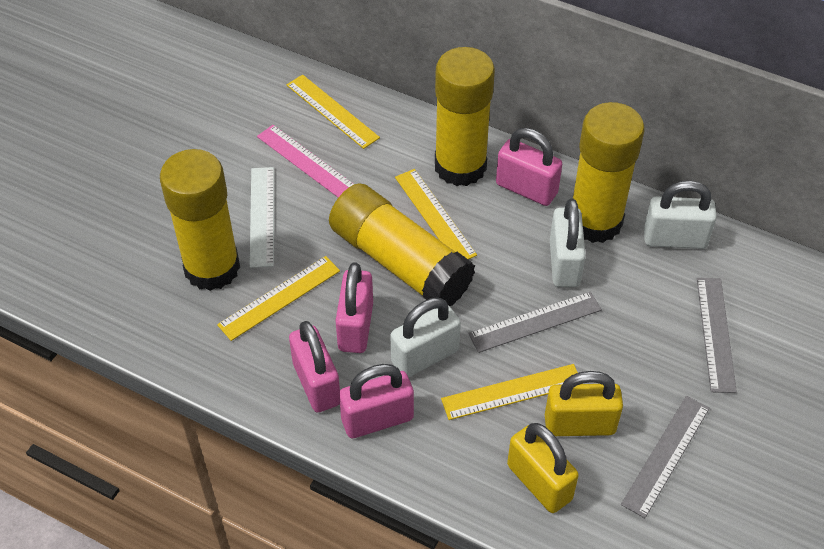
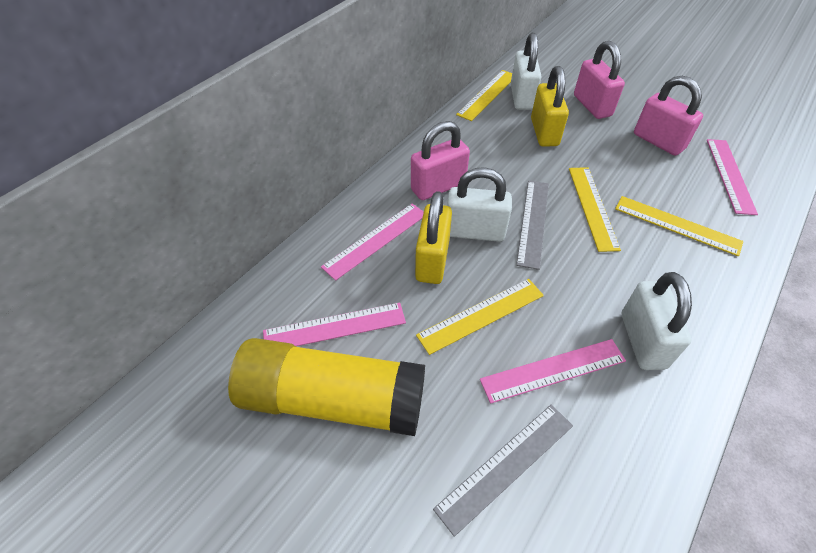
grey ruler: 3 -> 2
pink padlock: 4 -> 3
pink ruler: 1 -> 4
white ruler: 1 -> 0
yellow glue stick: 4 -> 1

